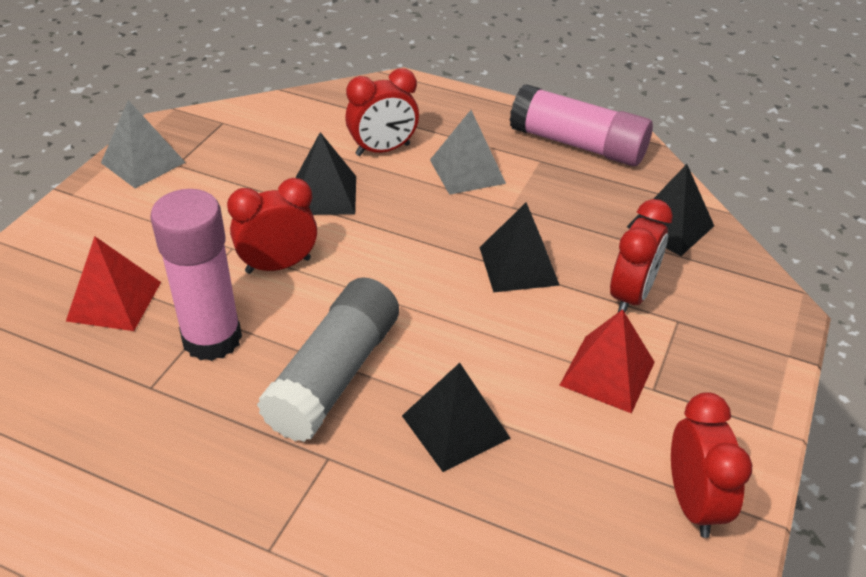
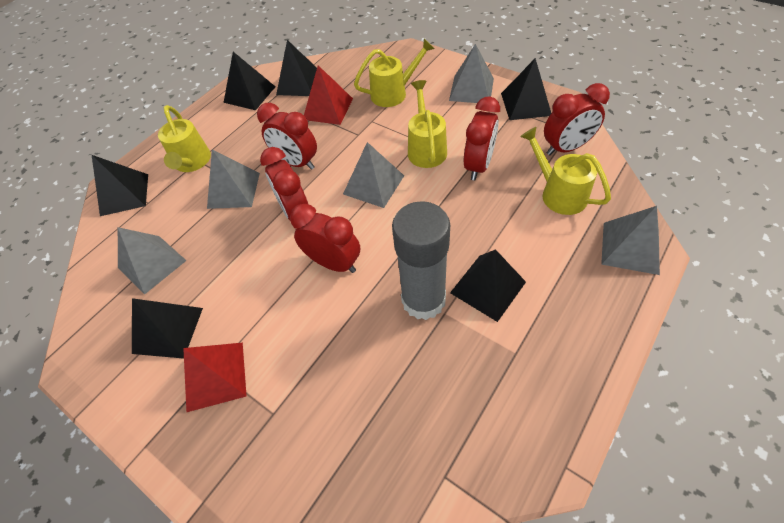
black pyramid: 4 -> 6
grey pyramid: 2 -> 5
pink glue stick: 2 -> 0
red clock: 4 -> 5
yellow watering can: 0 -> 4

